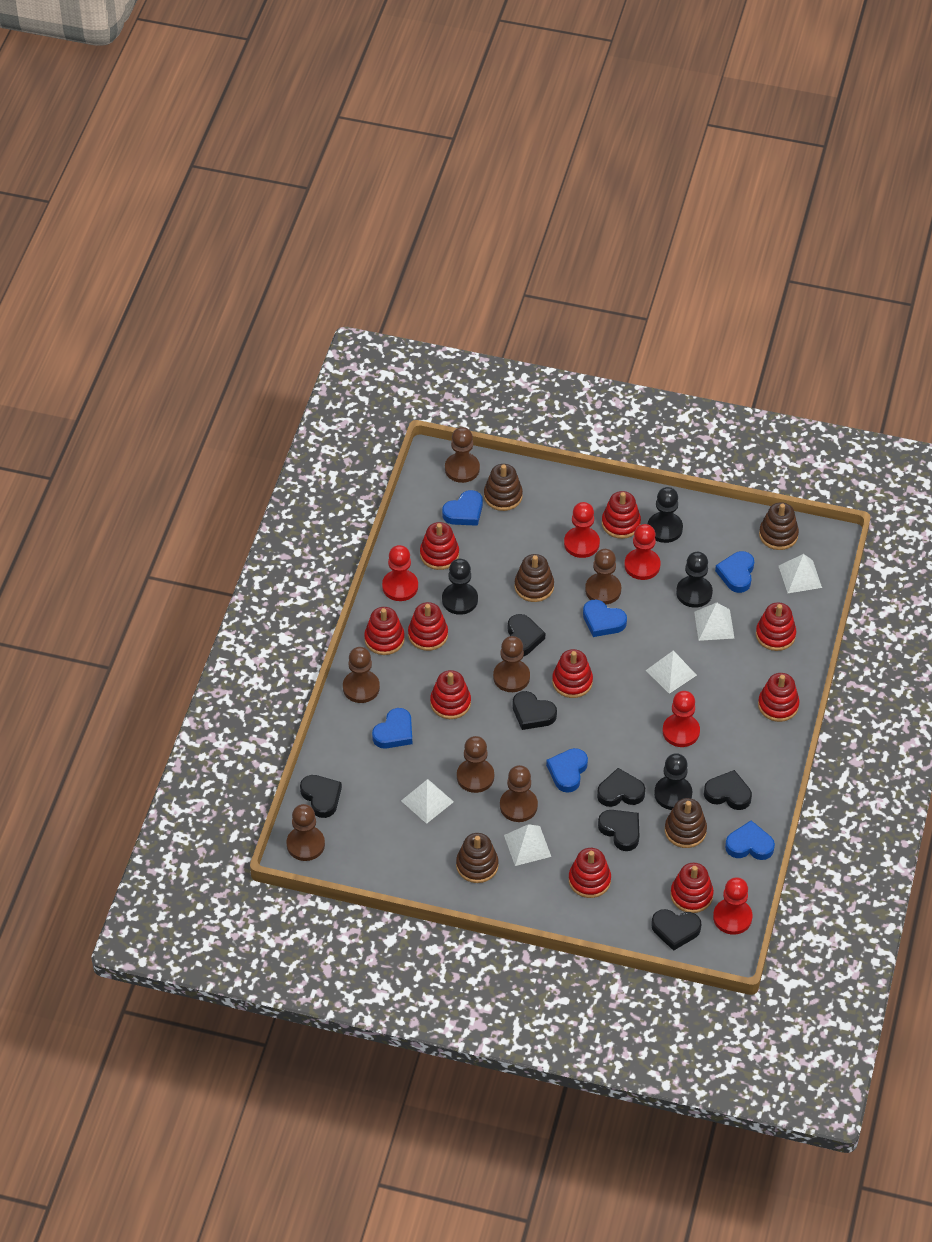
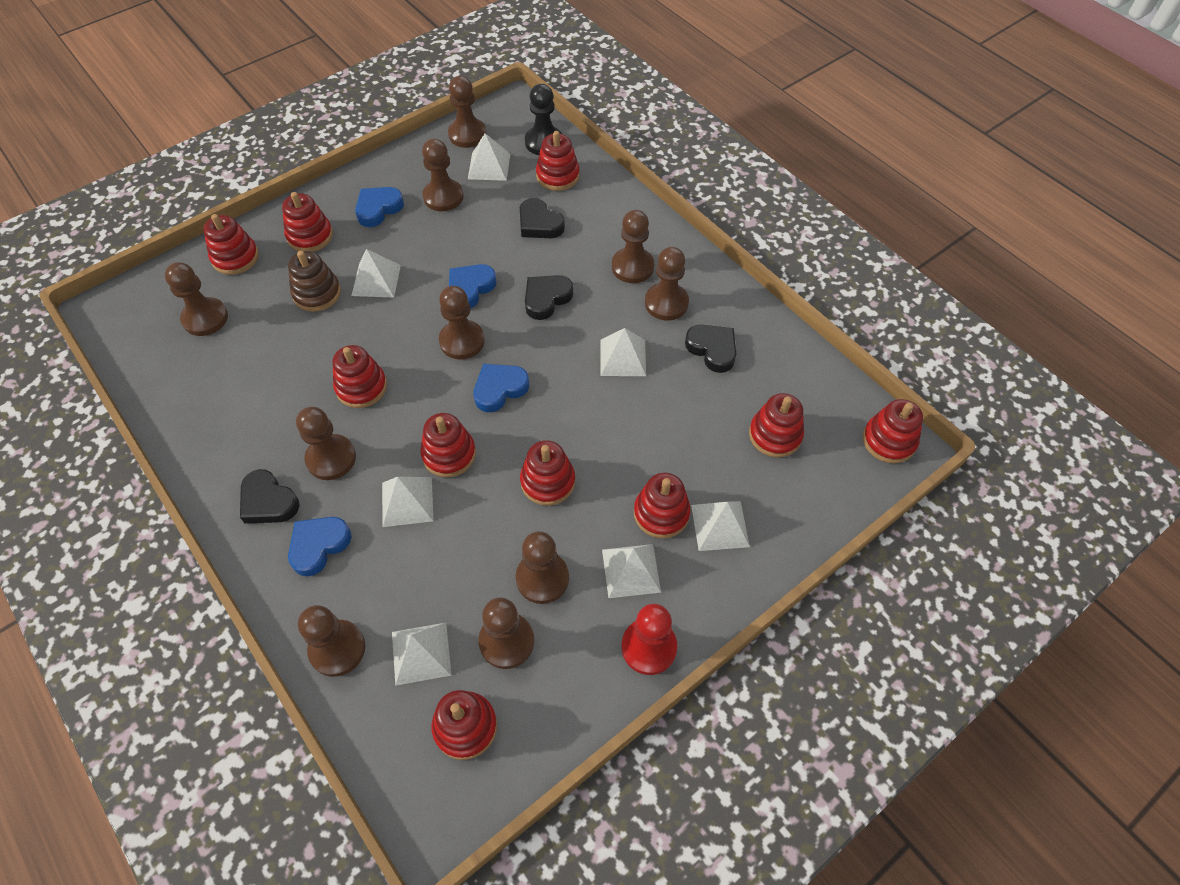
black heart: 7 -> 4
black pawn: 4 -> 1
blue heart: 6 -> 4
brown pawn: 7 -> 10
brown stacking toy: 5 -> 1
red pawn: 5 -> 1
white pyramid: 5 -> 7

